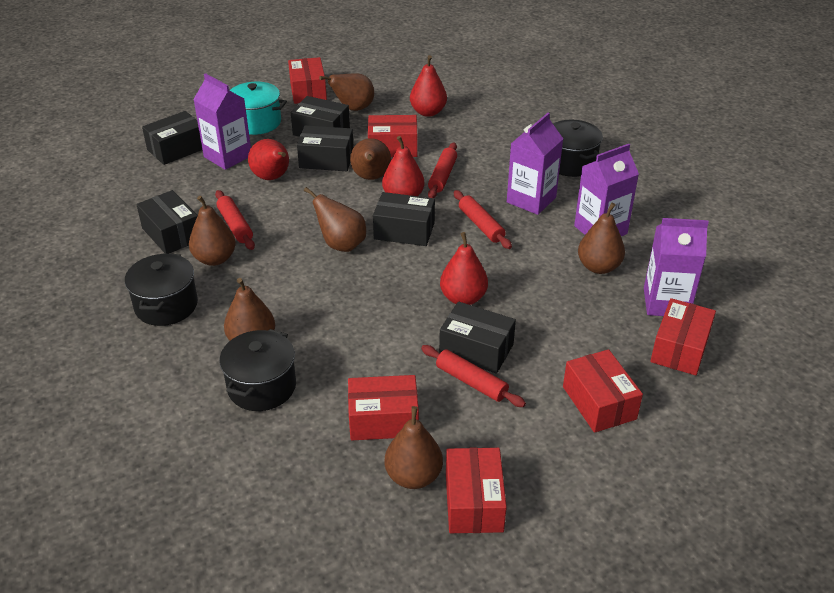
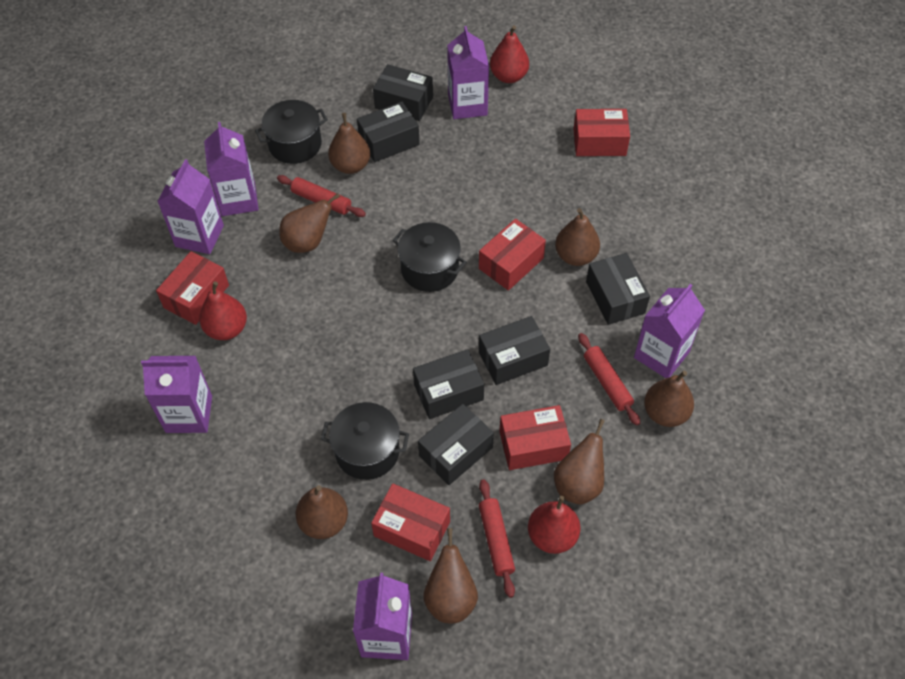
purple carton: 4 -> 6
red box: 6 -> 5
red pear: 4 -> 3
red rolling pin: 4 -> 3
turquoise pot: 1 -> 0

